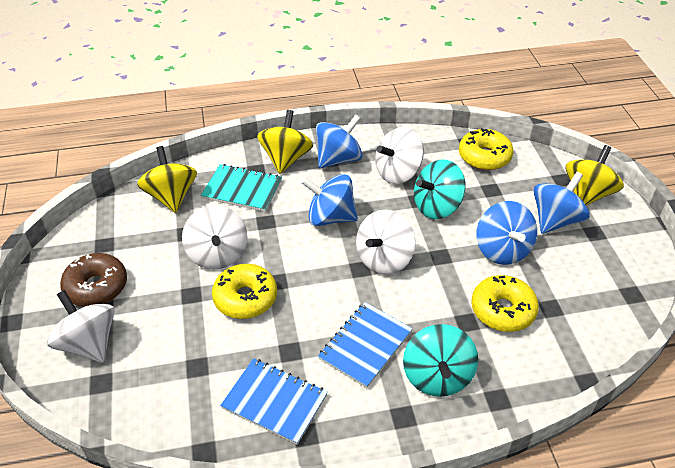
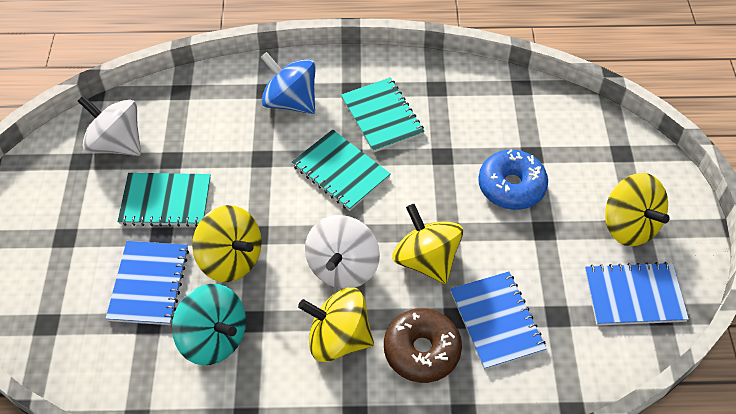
blue donut: 0 -> 1
blue notebook: 2 -> 3
blue spinning top: 4 -> 1
turquoise notebook: 1 -> 3
turquoise spinning top: 2 -> 1
white spinning top: 4 -> 2
yellow donut: 3 -> 0
yellow spinning top: 3 -> 4

